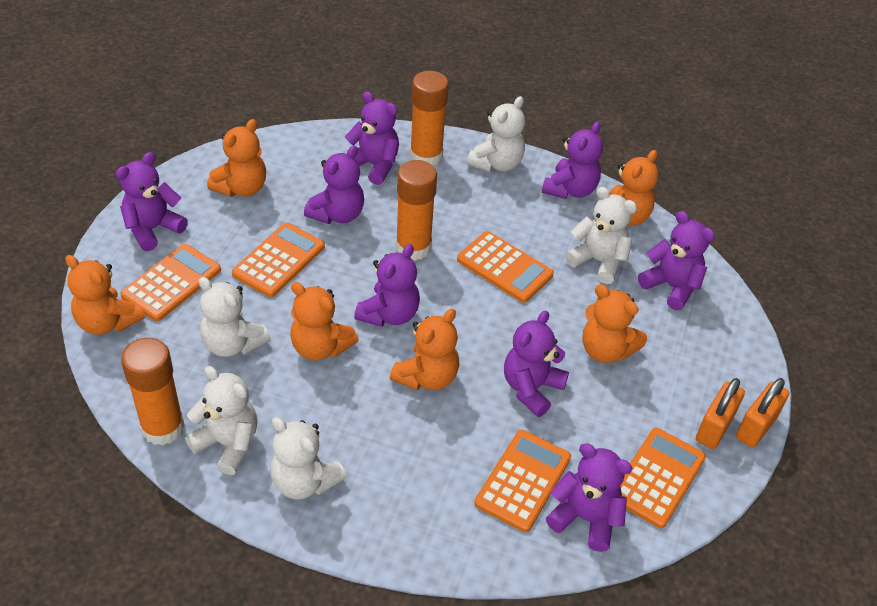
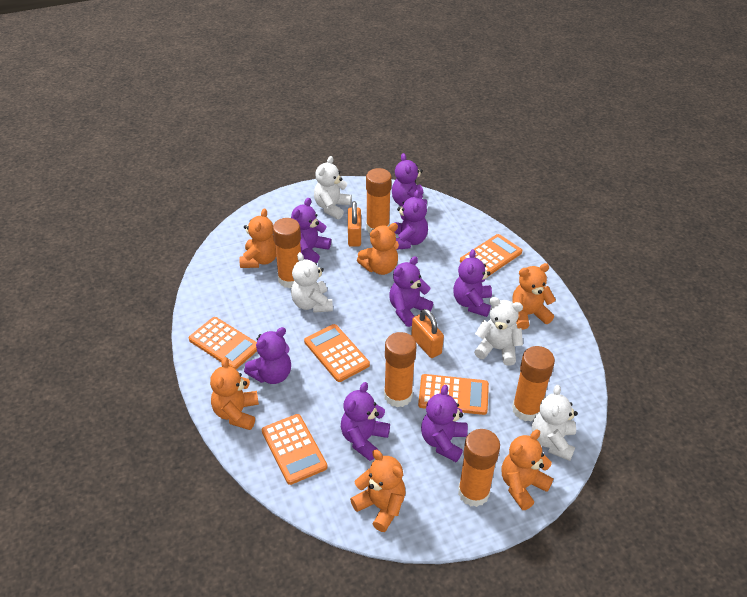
orange glue stick: 3 -> 5
white teddy bear: 5 -> 4

